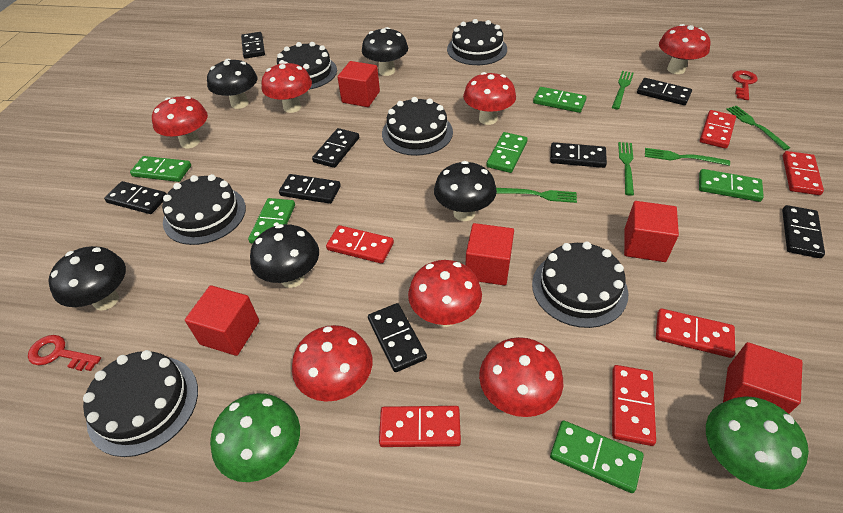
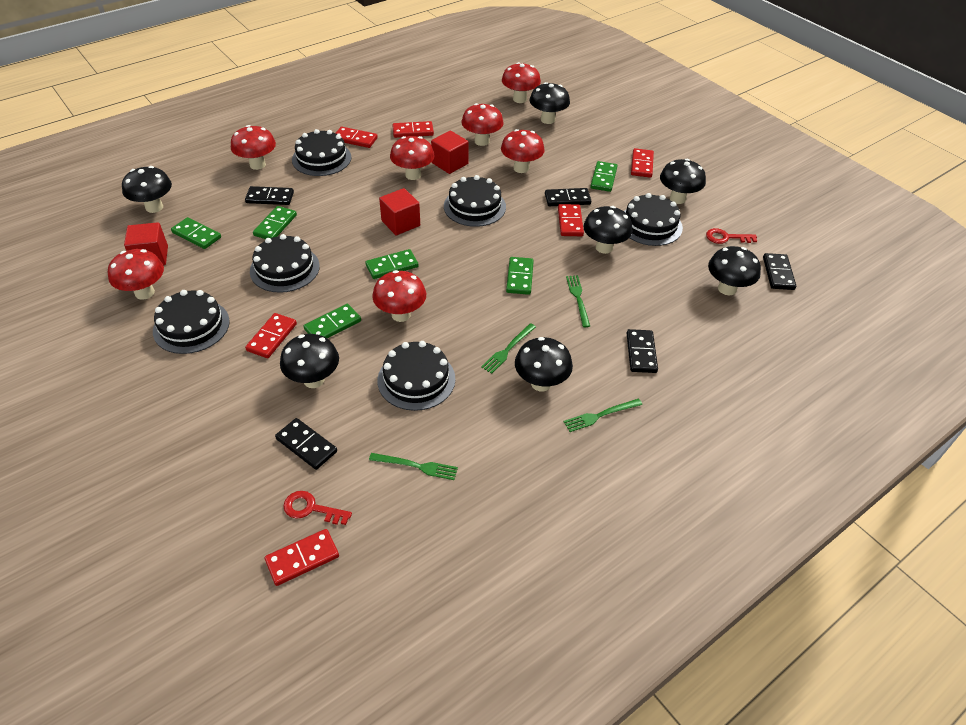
black domino: 8 -> 5
black mushroom: 5 -> 7
green fork: 5 -> 4
green mushroom: 2 -> 0
red cube: 5 -> 3

